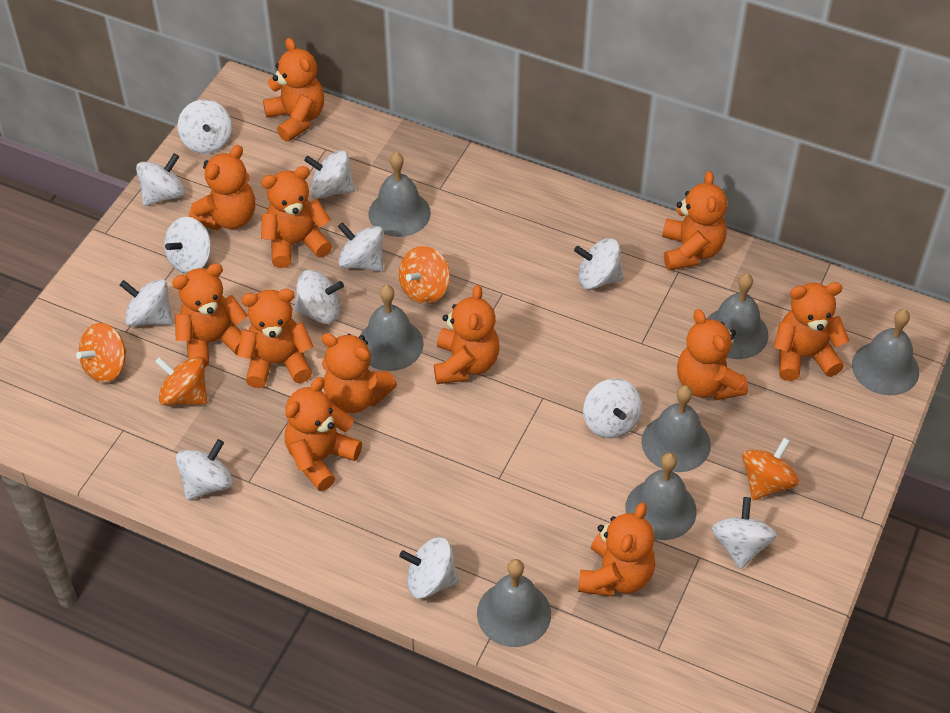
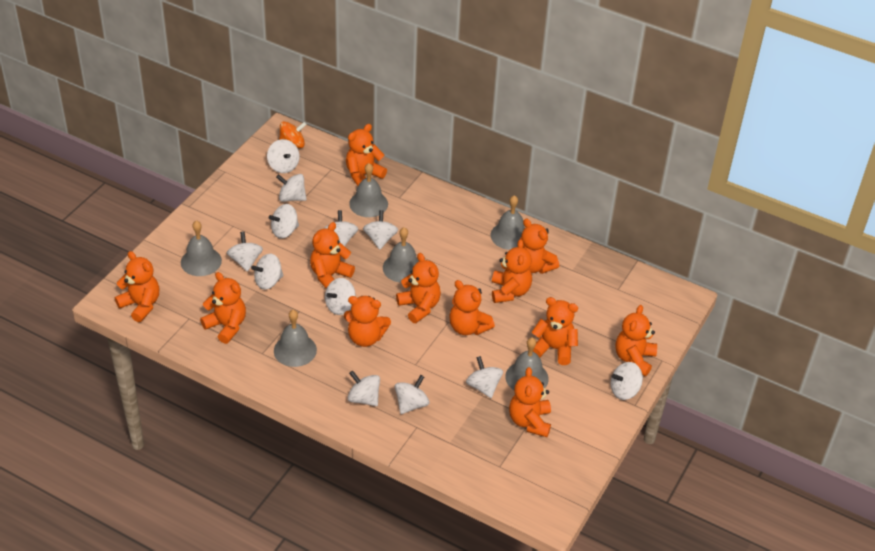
grey bell: 7 -> 6
orange spinning top: 4 -> 1

